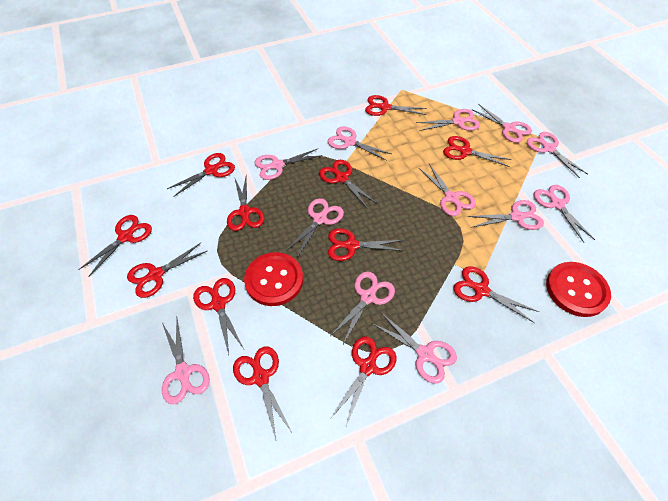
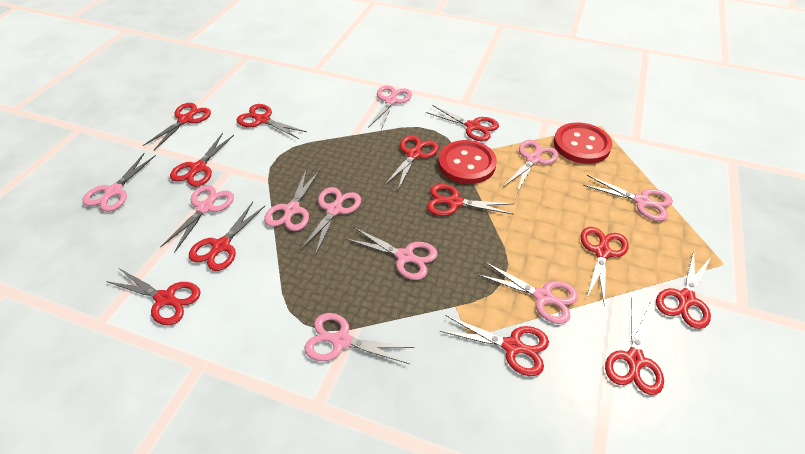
pink scissors: 12 -> 10

